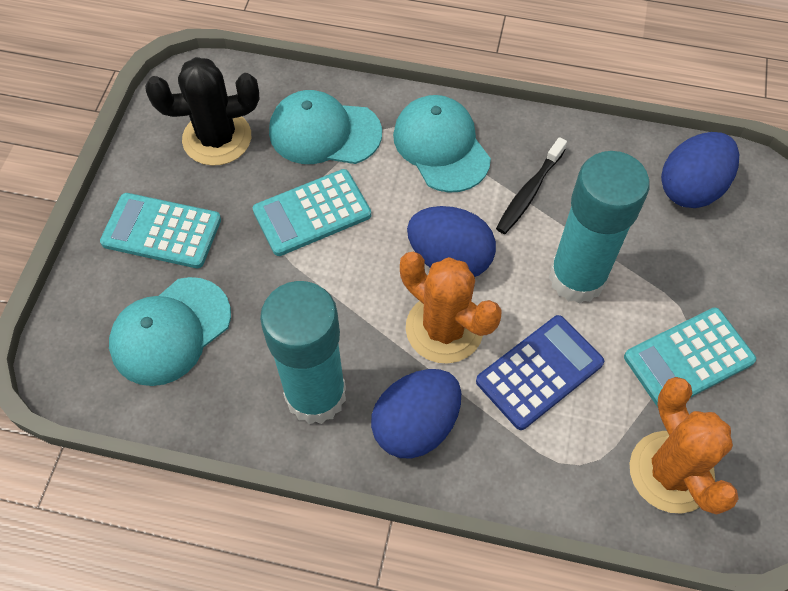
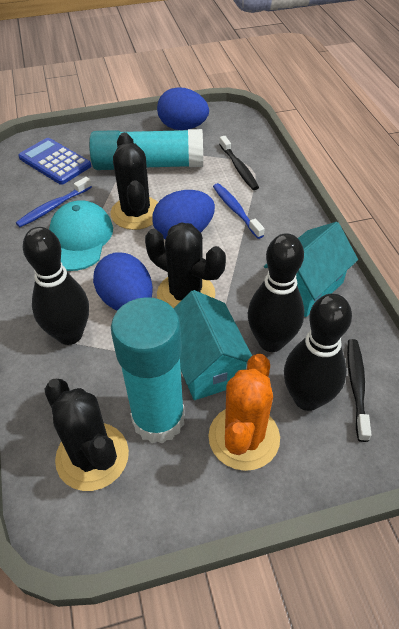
black bowling pin: 0 -> 3
black cactus: 1 -> 3
black toothbrush: 1 -> 2
blue toothbrush: 0 -> 2
orange cactus: 2 -> 1
turquoise calculator: 3 -> 0
turquoise cap: 3 -> 1
turquoise house: 0 -> 2

